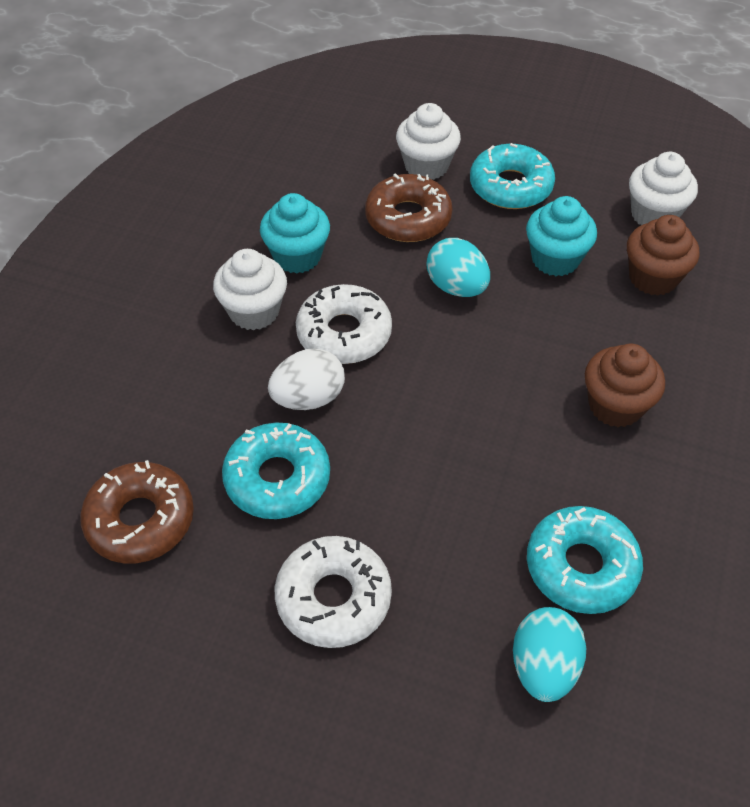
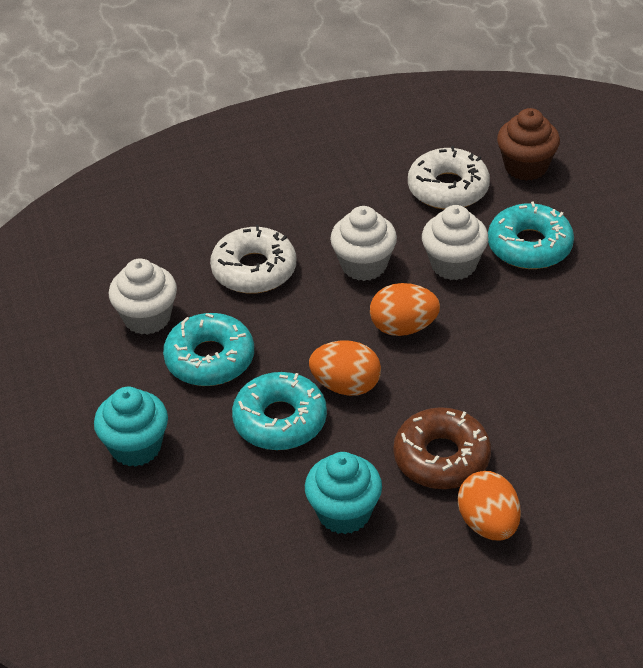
brown cupcake: 2 -> 1
brown donut: 2 -> 1
orange egg: 0 -> 3
turquoise egg: 2 -> 0
white egg: 1 -> 0

